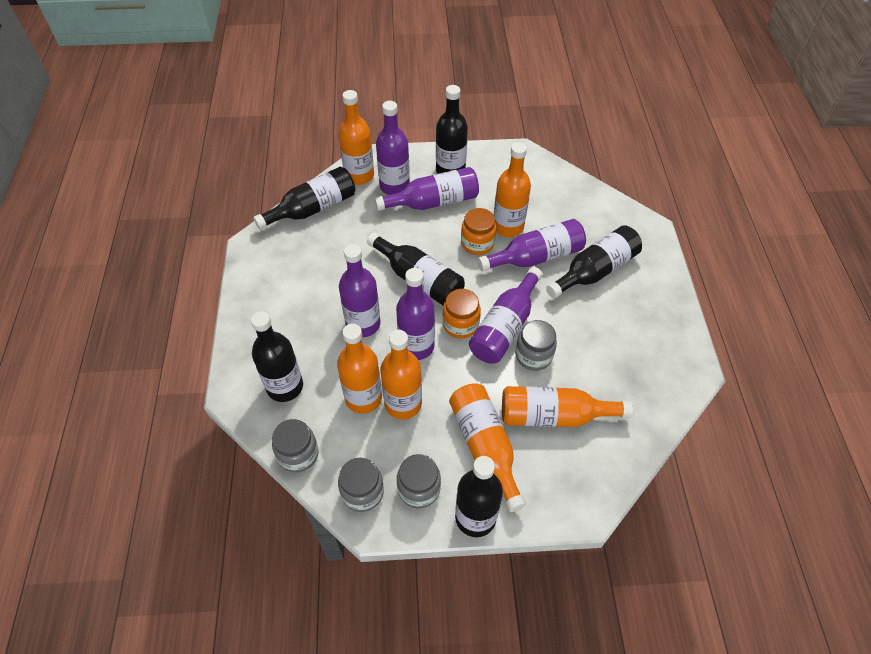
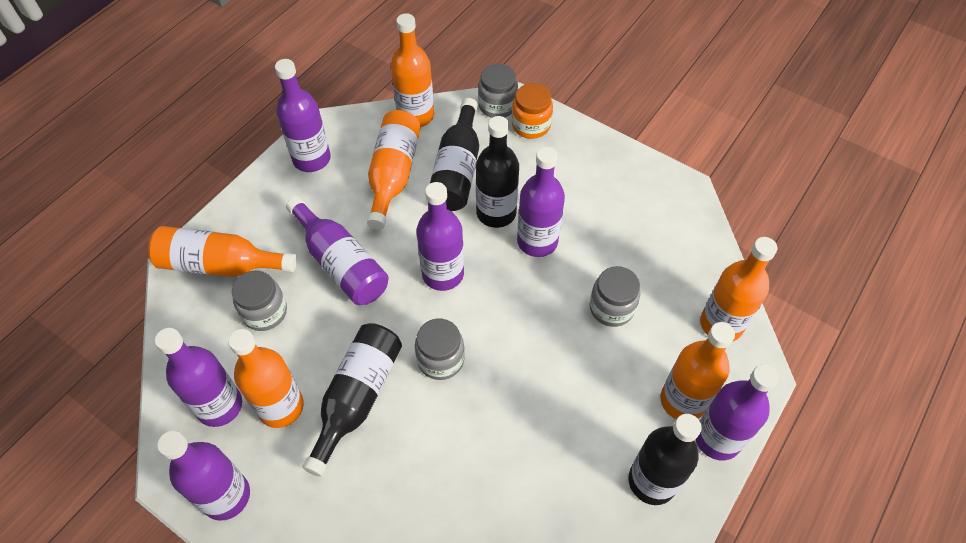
black bottle: 6 -> 4
orange jar: 2 -> 1
purple bottle: 6 -> 7

